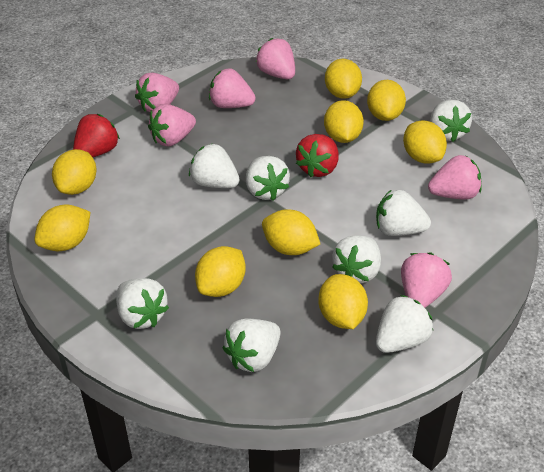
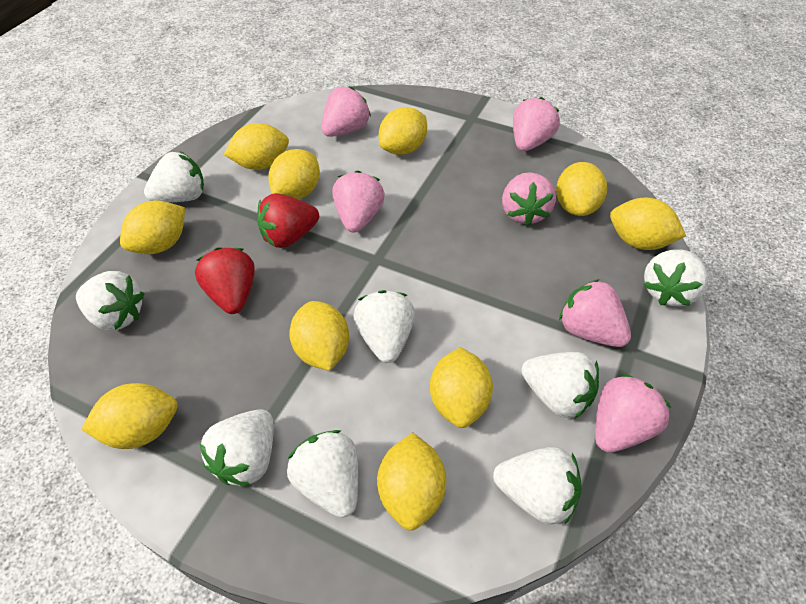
yellow lemon: 9 -> 10

